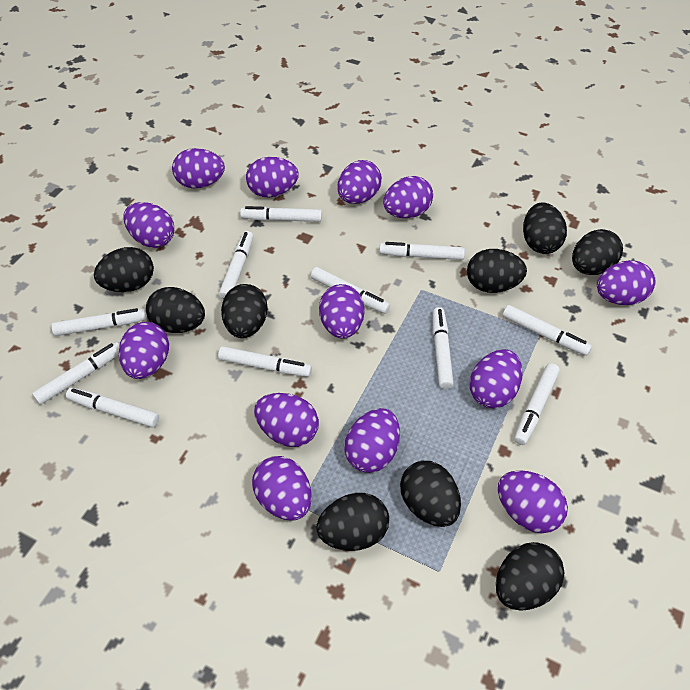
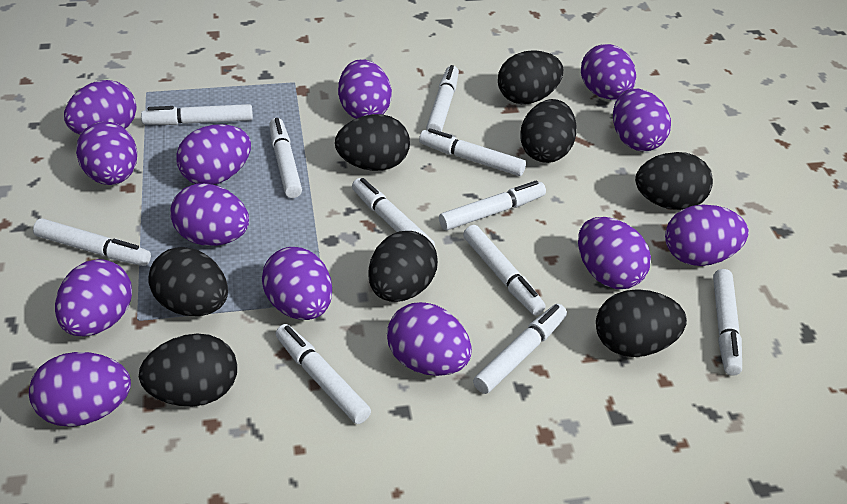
black egg: 9 -> 8

